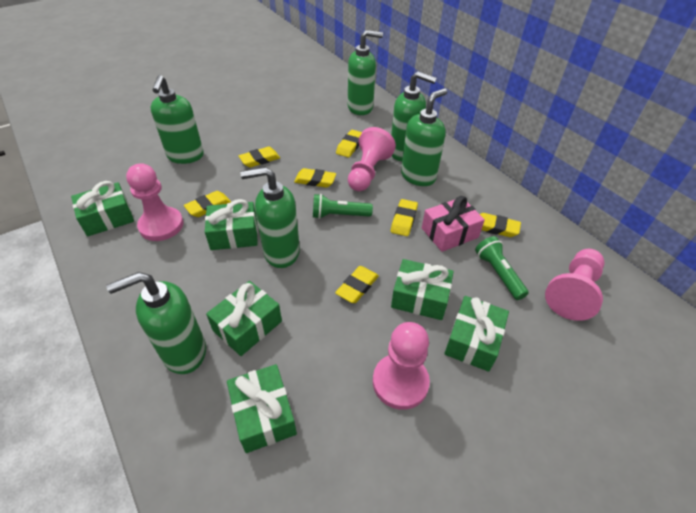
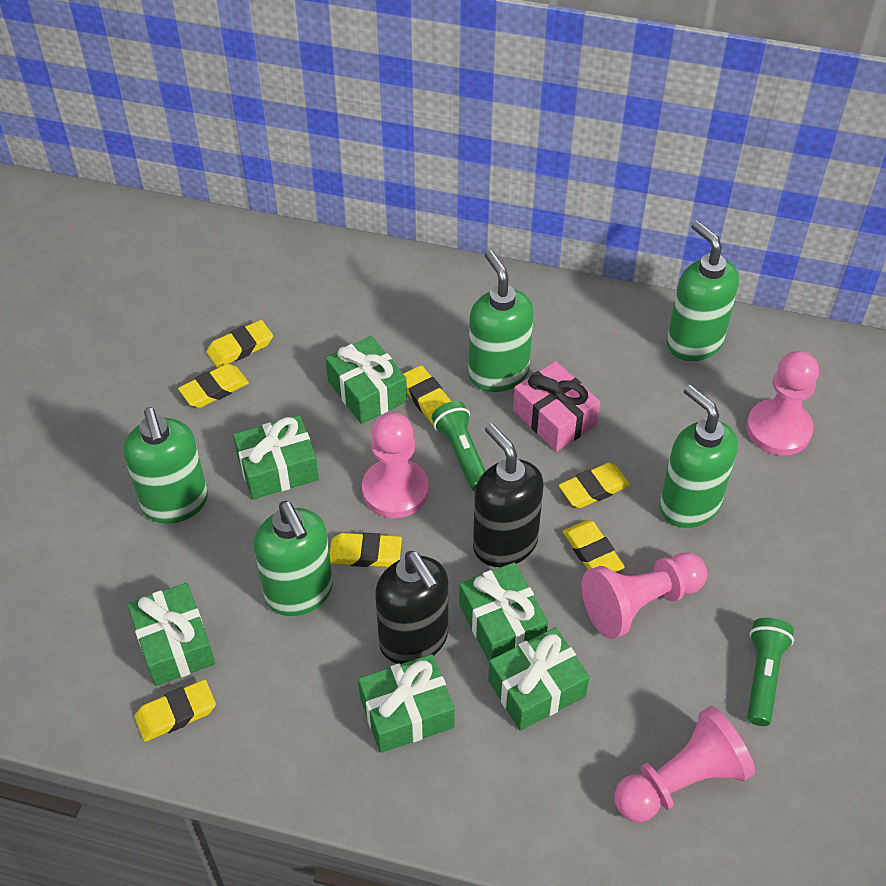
black soap dispenser: 0 -> 2
green soap dispenser: 6 -> 5

